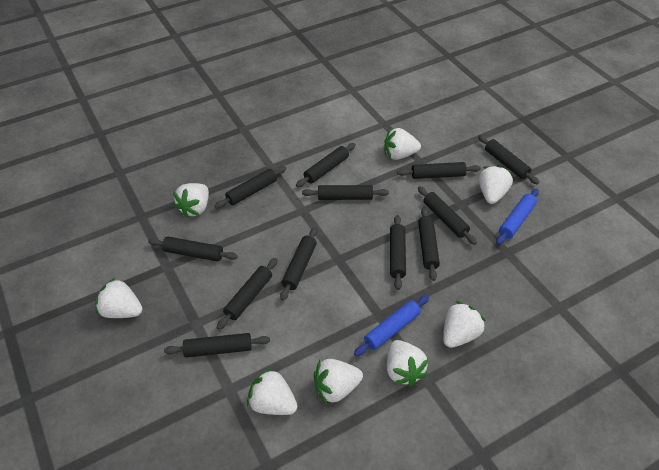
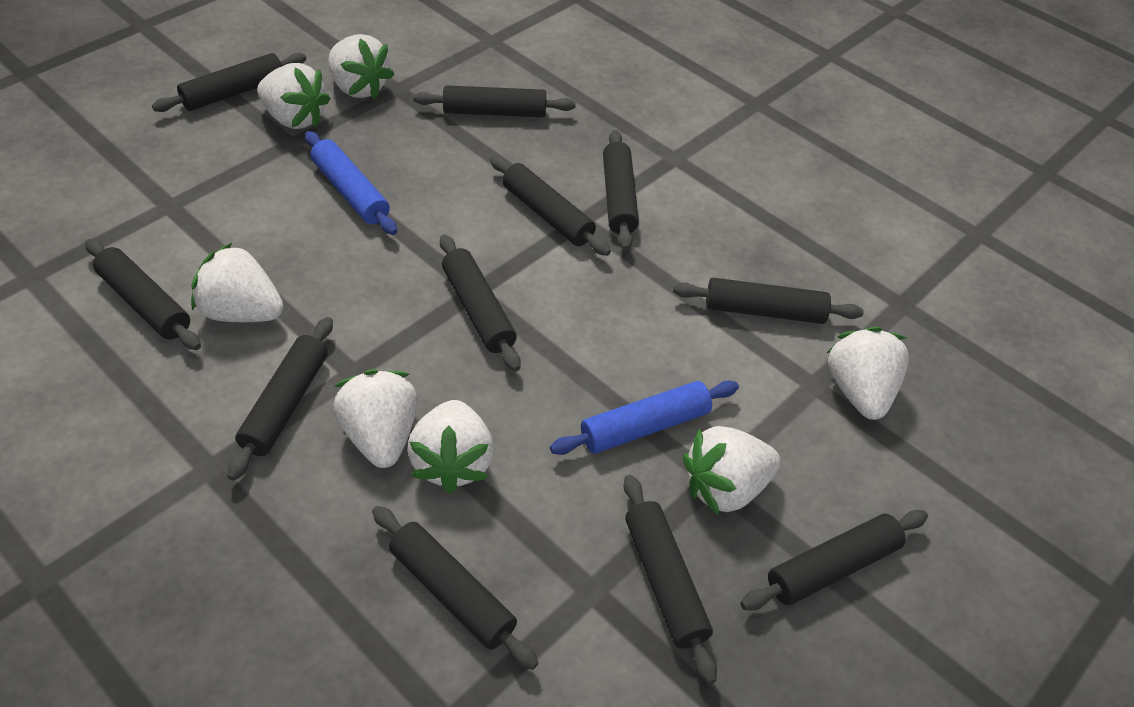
black rolling pin: 12 -> 11
white strawberry: 8 -> 7

